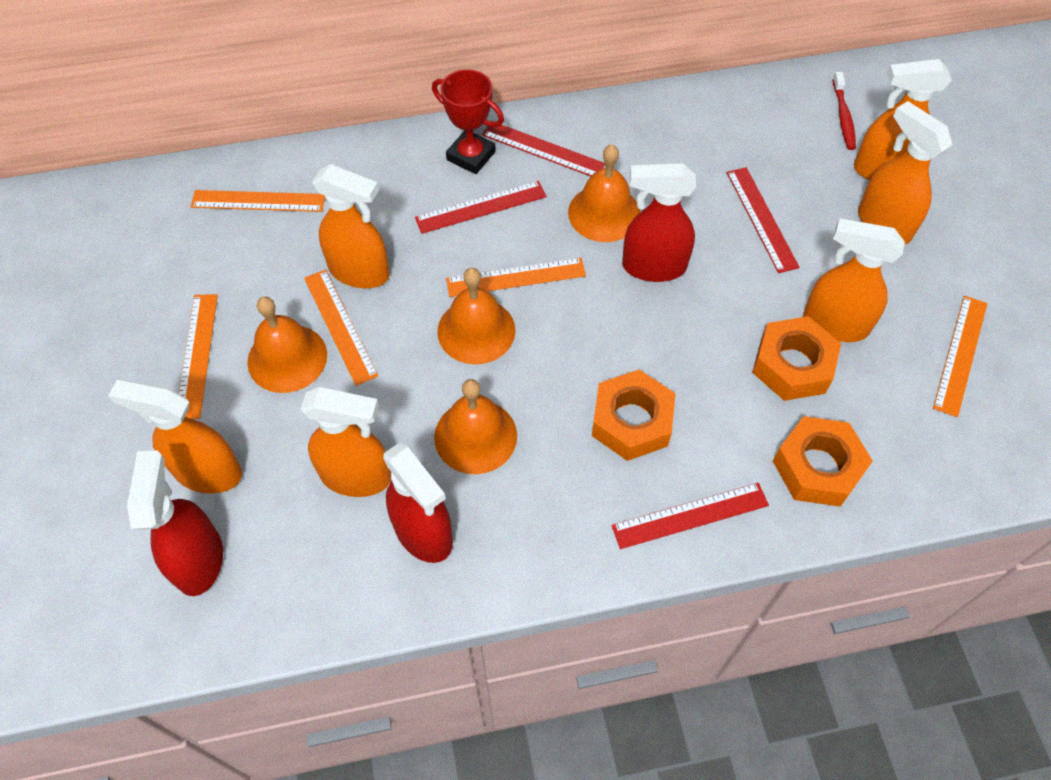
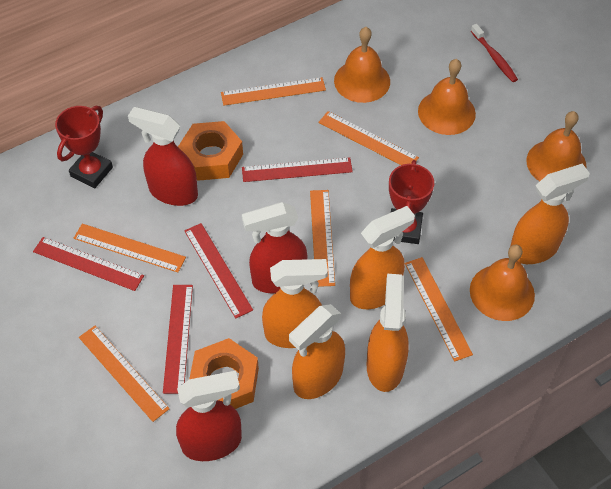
orange nut: 3 -> 2
orange ruler: 5 -> 6
orange spray bottle: 6 -> 5
red trophy: 1 -> 2

